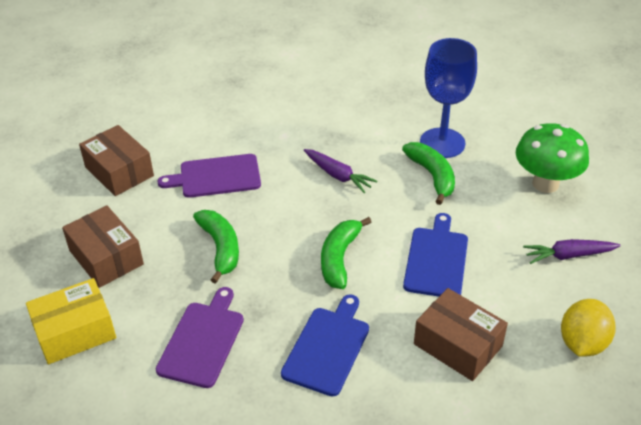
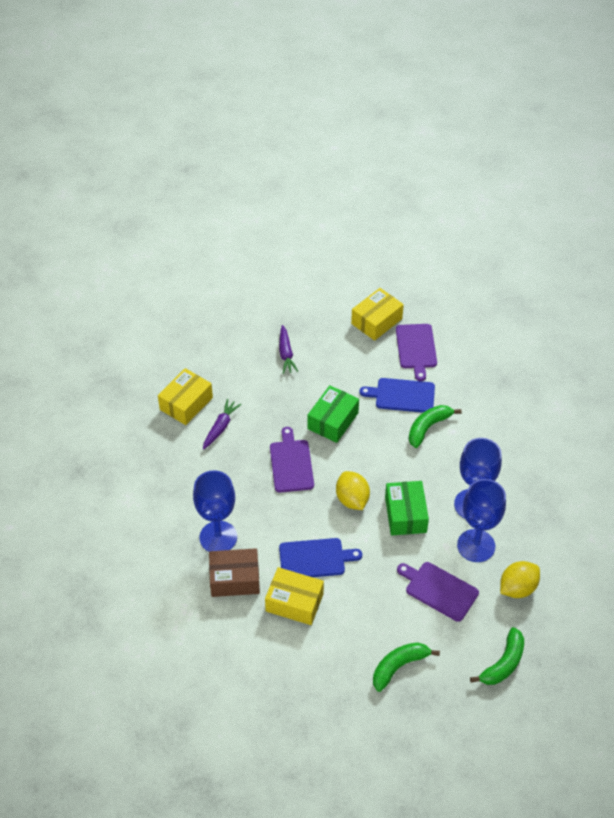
blue goblet: 1 -> 3
brown box: 3 -> 1
green box: 0 -> 2
green mushroom: 1 -> 0
purple cutting board: 2 -> 3
yellow box: 1 -> 3
yellow lemon: 1 -> 2

